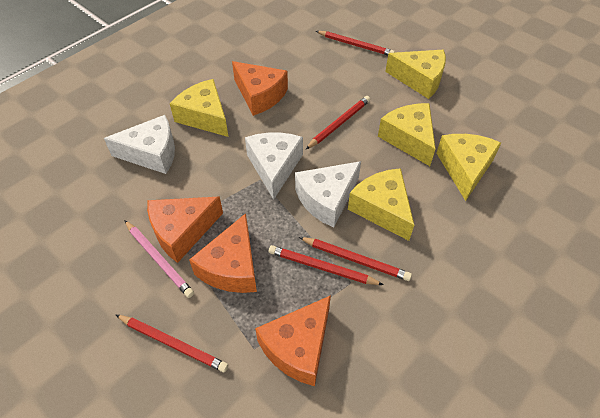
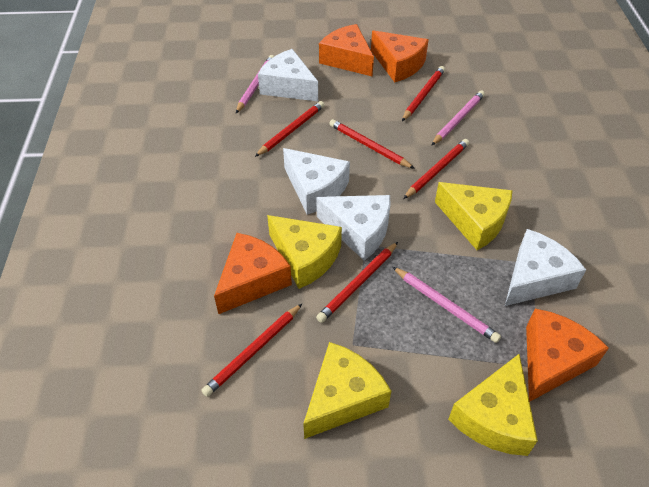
pink pencil: 1 -> 3
red pencil: 5 -> 6
white cheese: 3 -> 4
yellow cheese: 5 -> 4

